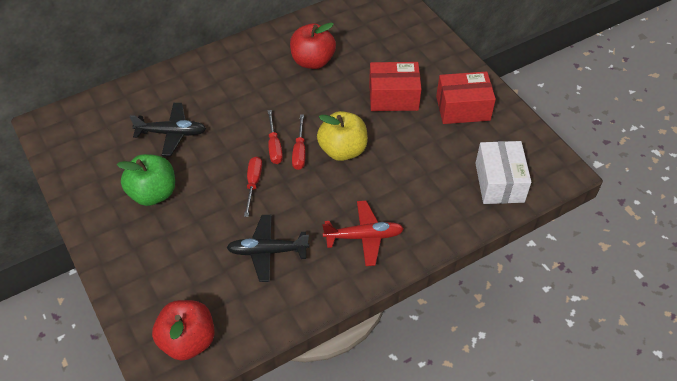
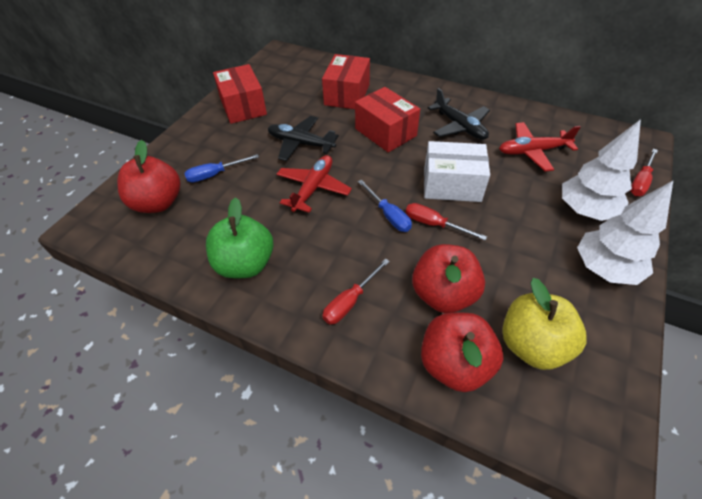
blue screwdriver: 0 -> 2
red apple: 2 -> 3
red box: 2 -> 3
red plane: 1 -> 2
white tree: 0 -> 2

